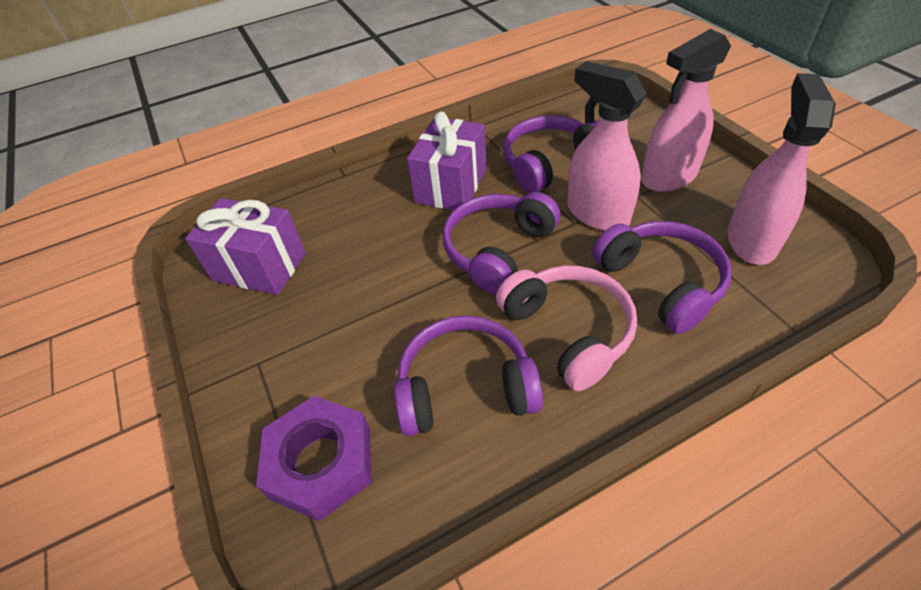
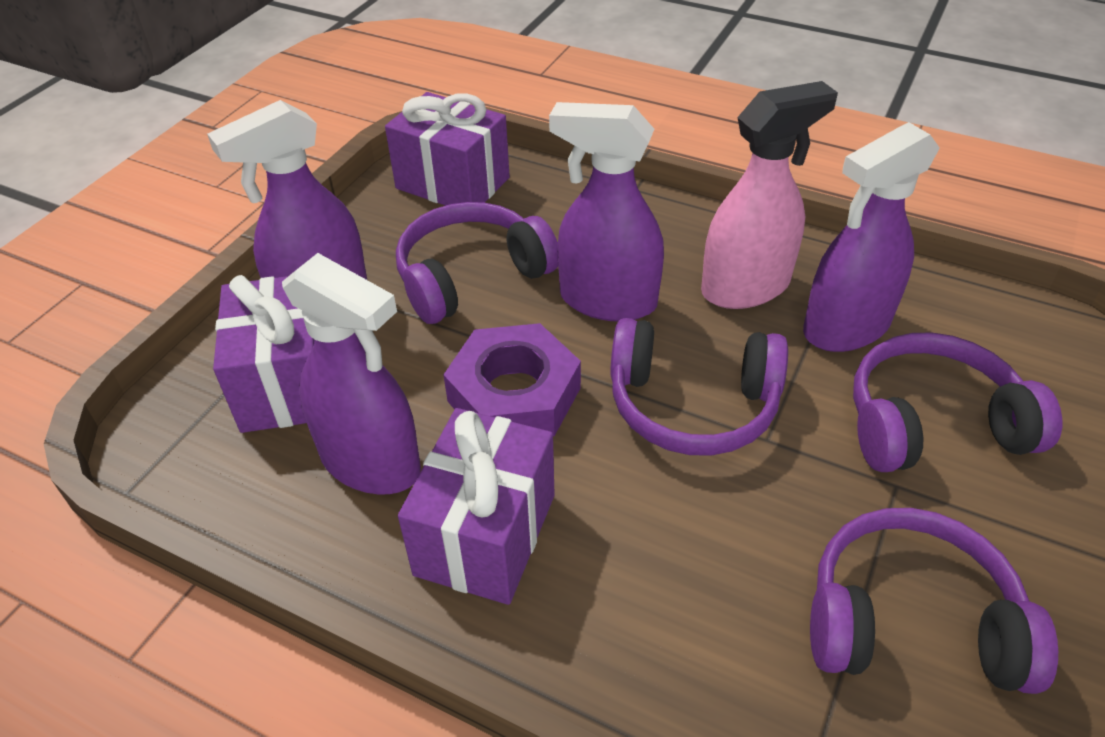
pink headphones: 1 -> 0
pink spray bottle: 3 -> 1
purple gift: 2 -> 3
purple spray bottle: 0 -> 4

